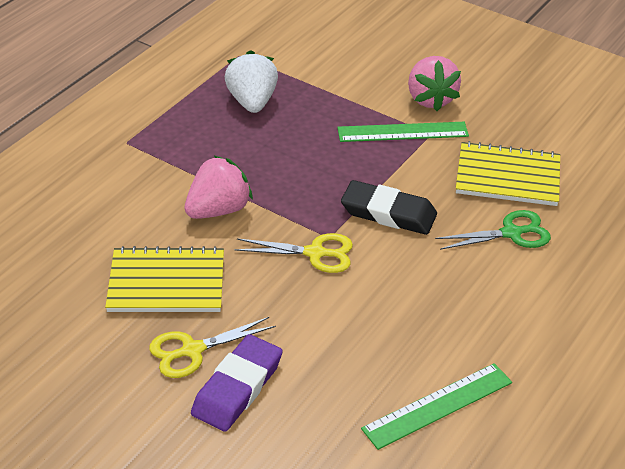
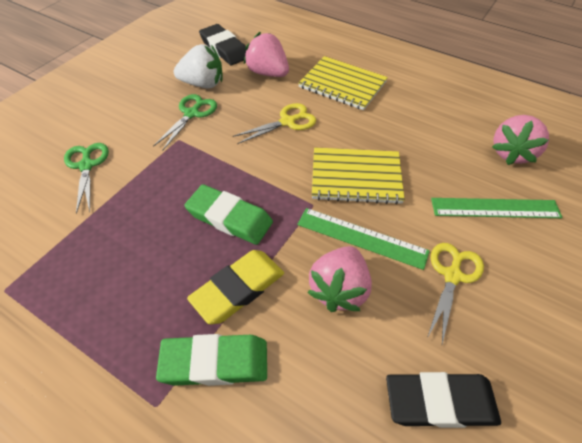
black eraser: 1 -> 2
green eraser: 0 -> 2
green scissors: 1 -> 2
pink strawberry: 2 -> 3
purple eraser: 1 -> 0
yellow eraser: 0 -> 1

